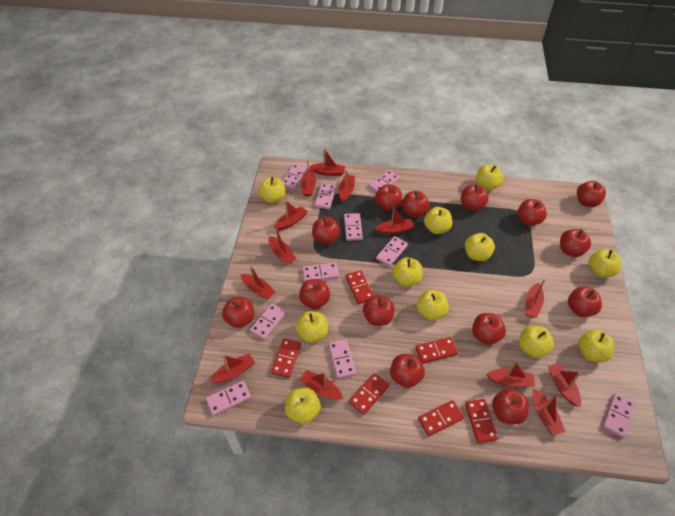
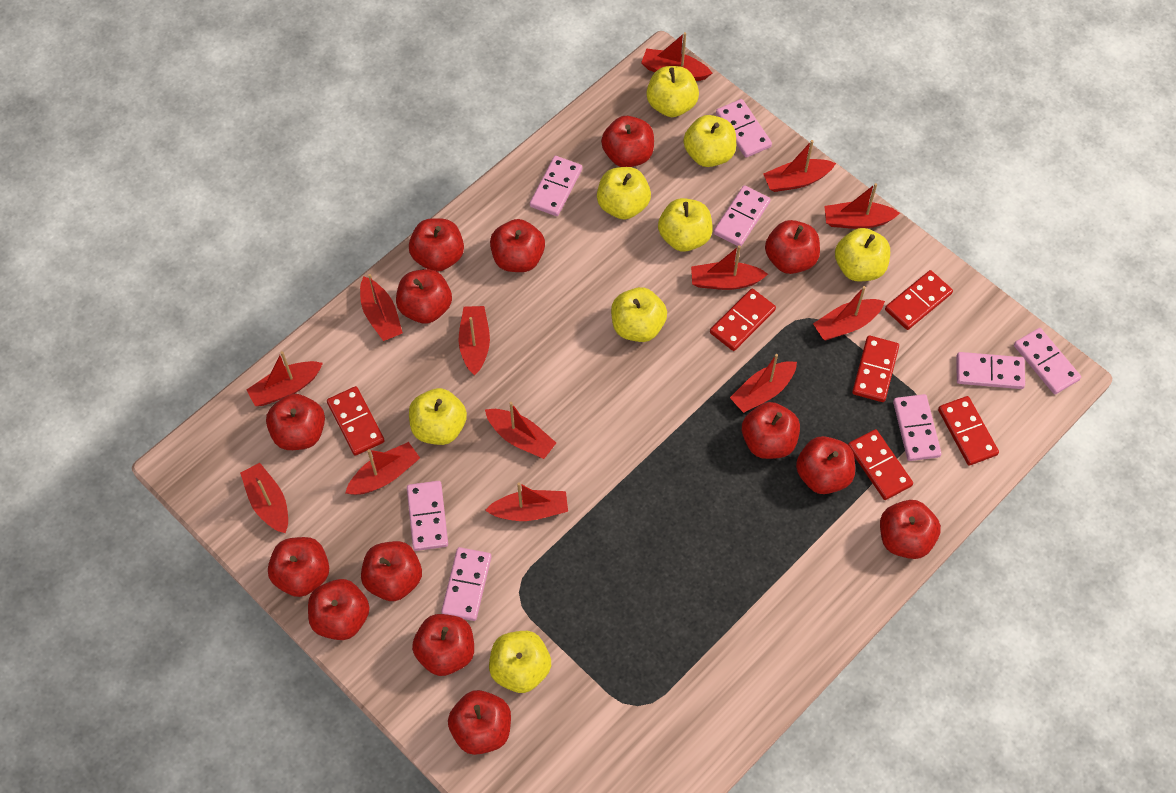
pink domino: 10 -> 8
yellow apple: 11 -> 8

